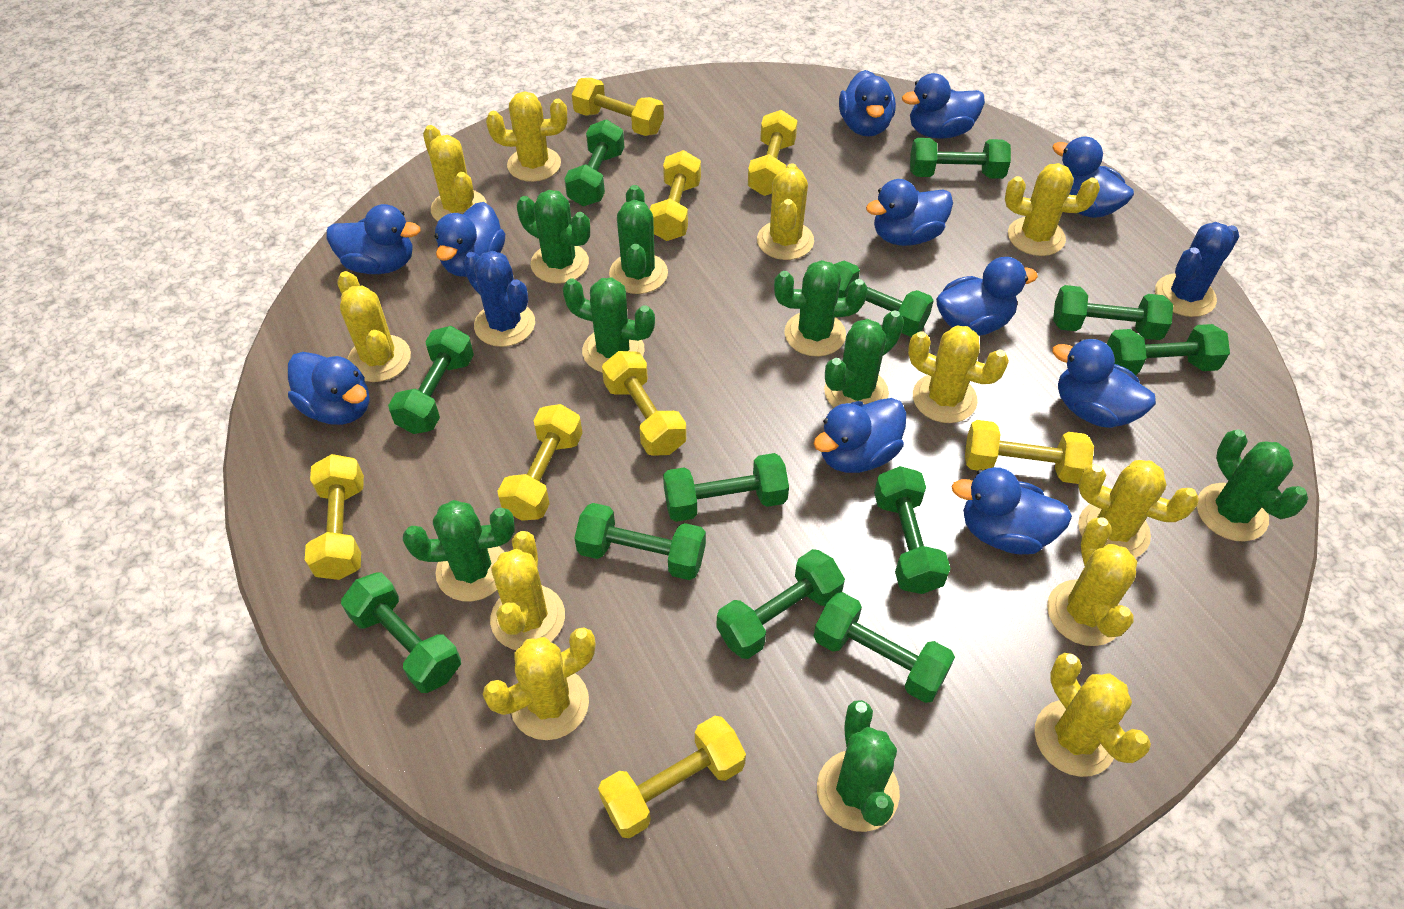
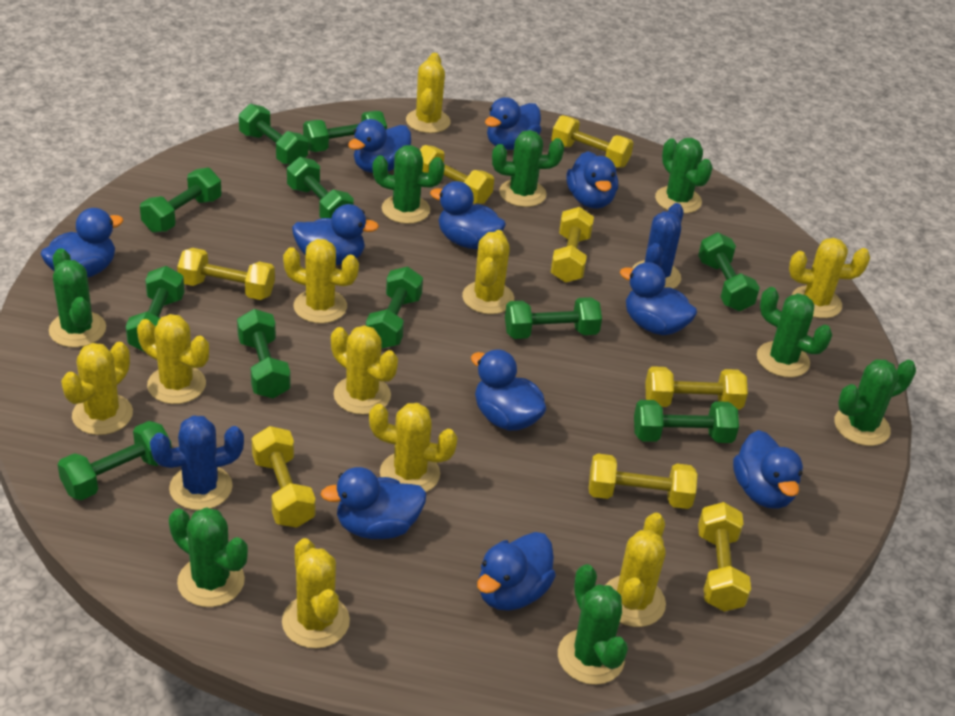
green dumbbell: 12 -> 11
yellow cactus: 11 -> 10

